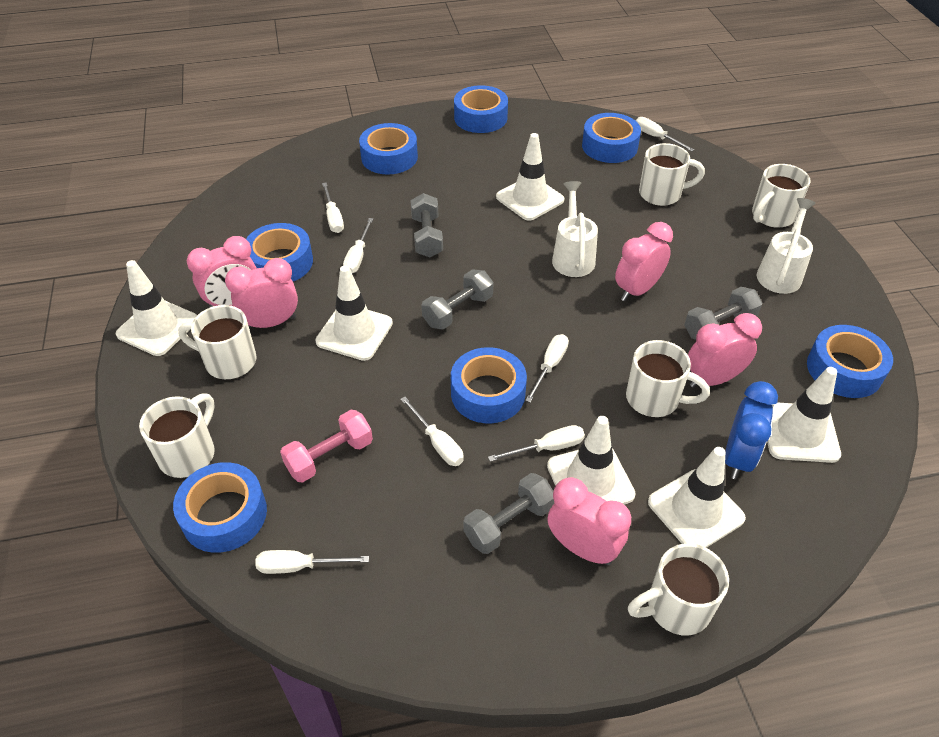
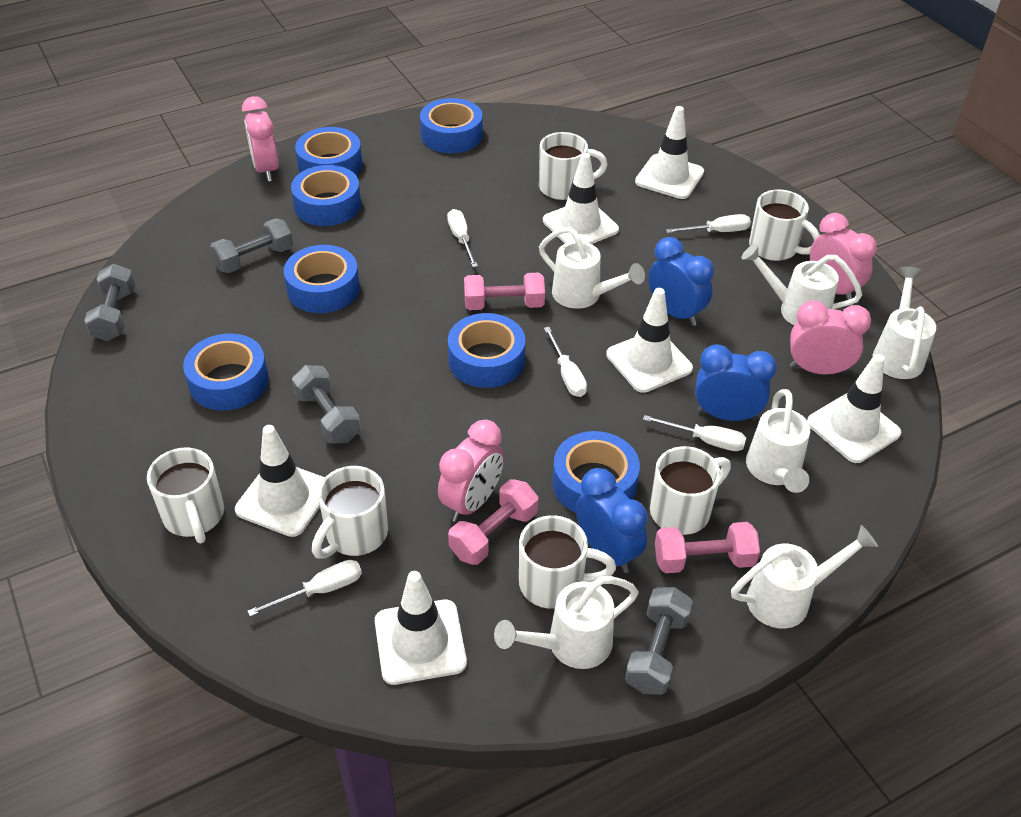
blue clock: 1 -> 3
pink clock: 5 -> 4
pink dumbbell: 1 -> 3
white screwdriver: 7 -> 5
white watering can: 2 -> 6

